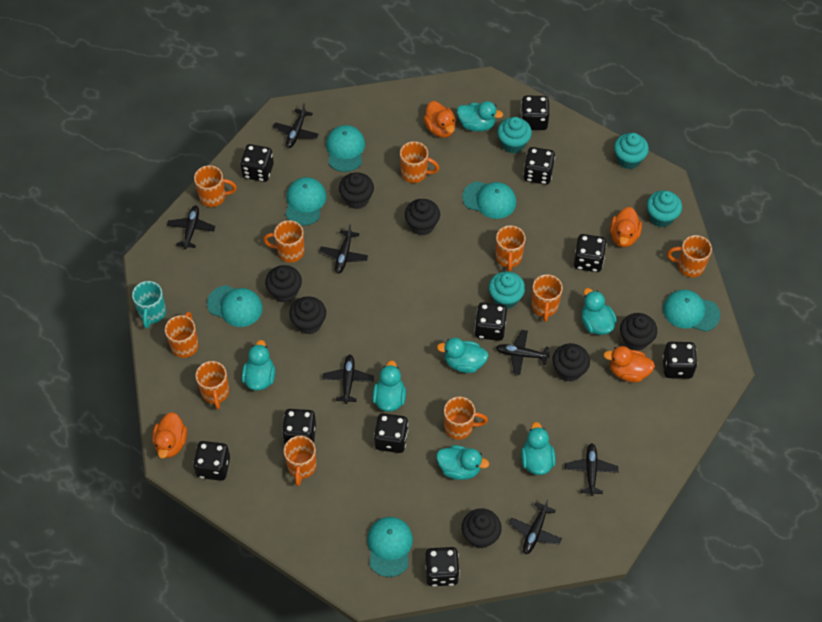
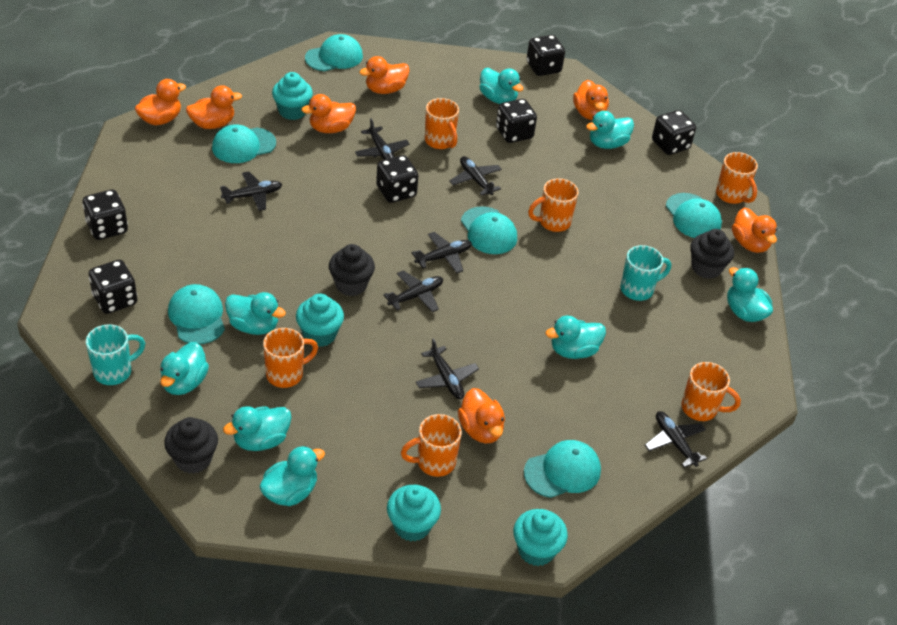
black cupcake: 7 -> 3
black dice: 10 -> 6
orange duck: 4 -> 7
orange mug: 10 -> 6
turquoise duck: 7 -> 8
turquoise mug: 1 -> 2

